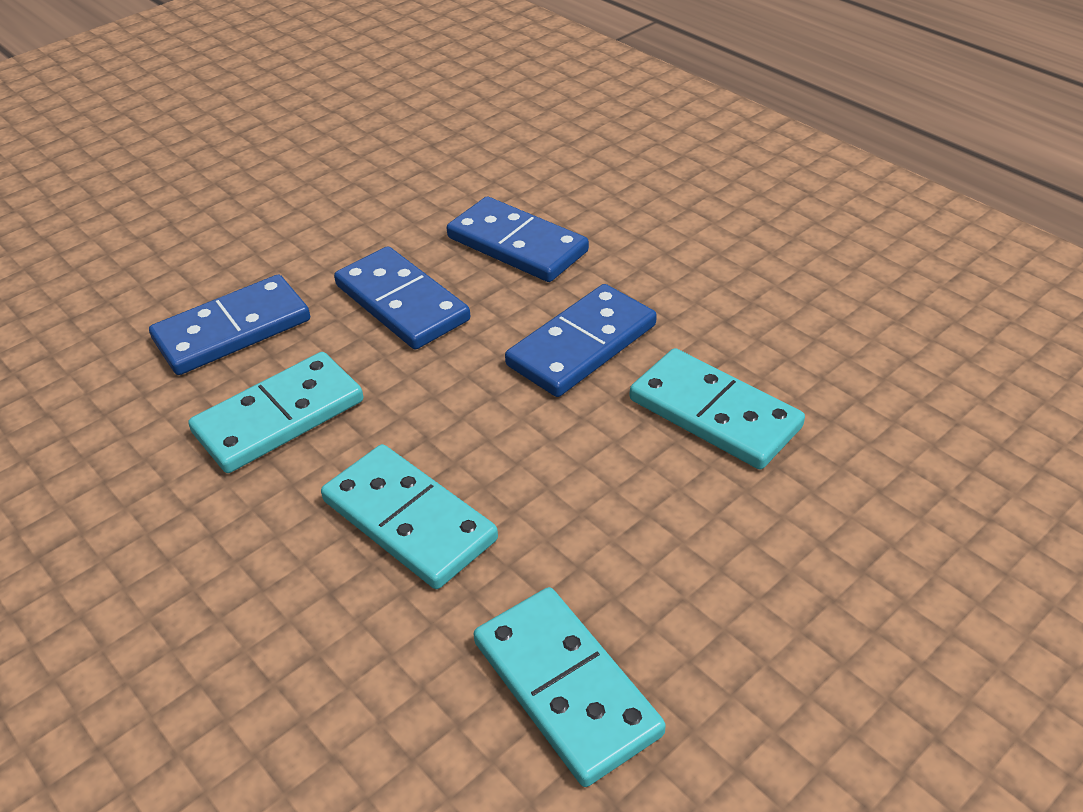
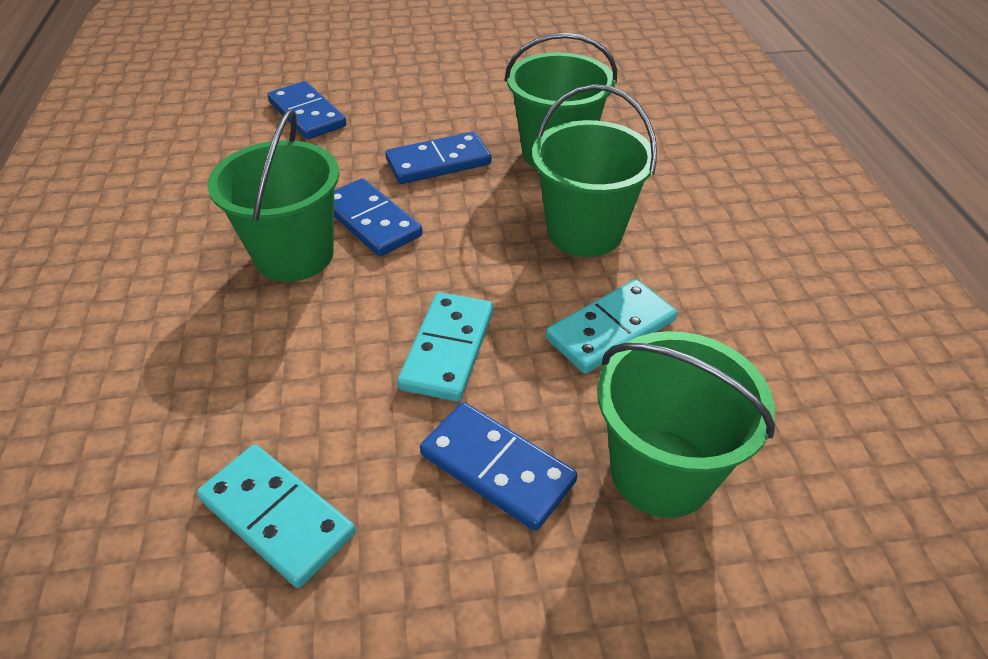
green bucket: 0 -> 4
turquoise domino: 4 -> 3

